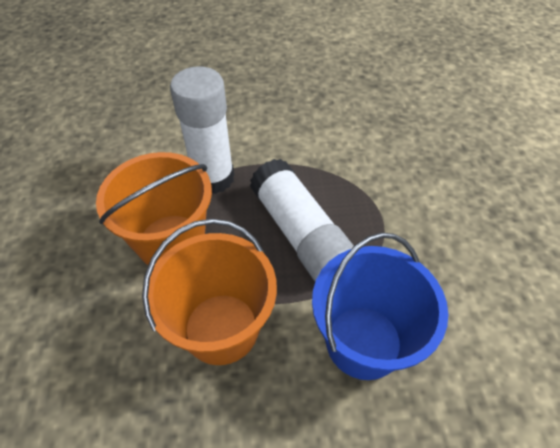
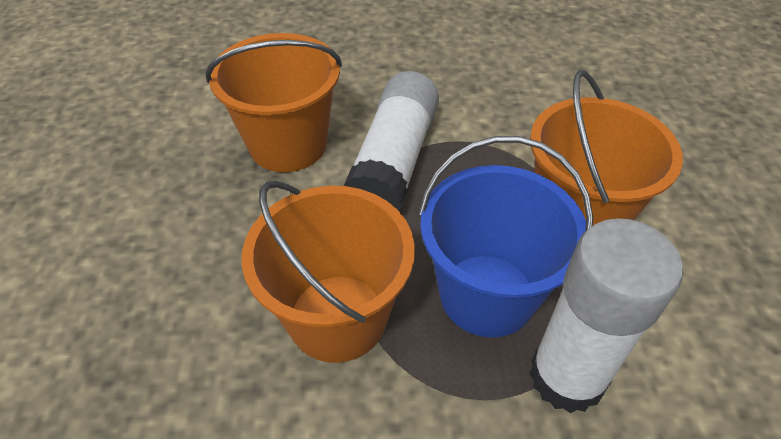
orange bucket: 2 -> 3

